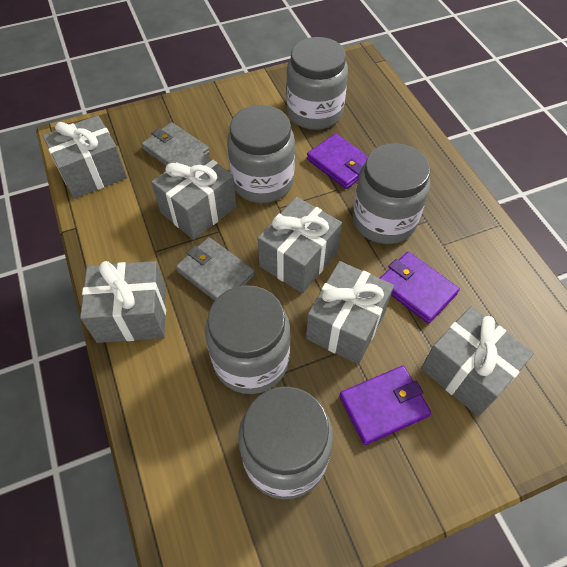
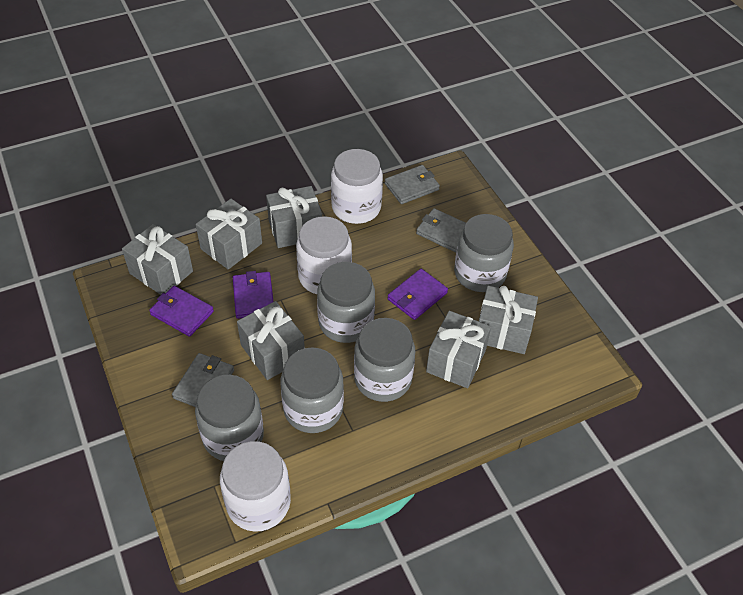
grey wallet: 2 -> 3
white jar: 0 -> 3

